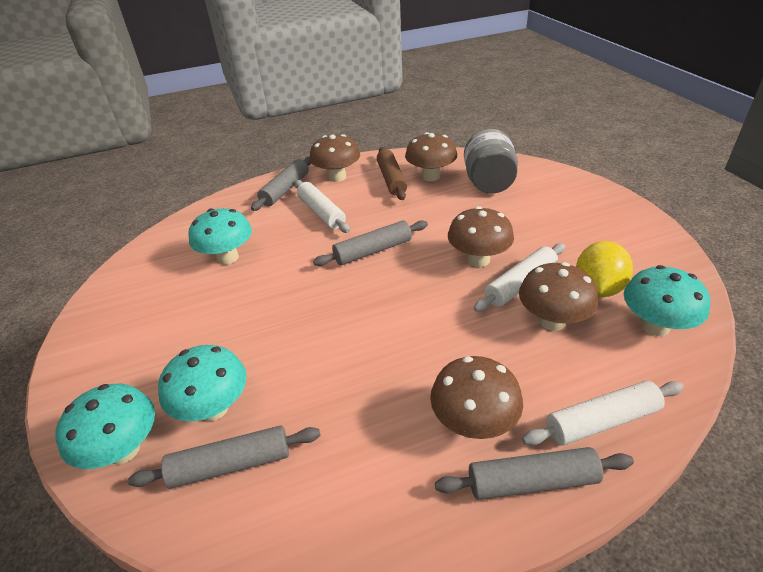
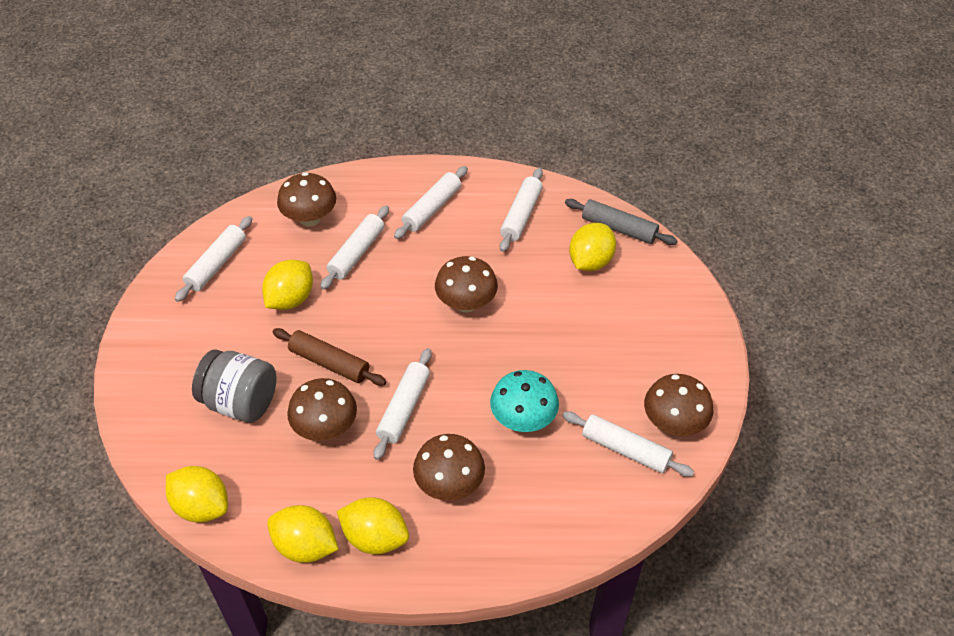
grey rolling pin: 4 -> 1
turquoise mushroom: 4 -> 1
white rolling pin: 3 -> 6
yellow lemon: 1 -> 5

